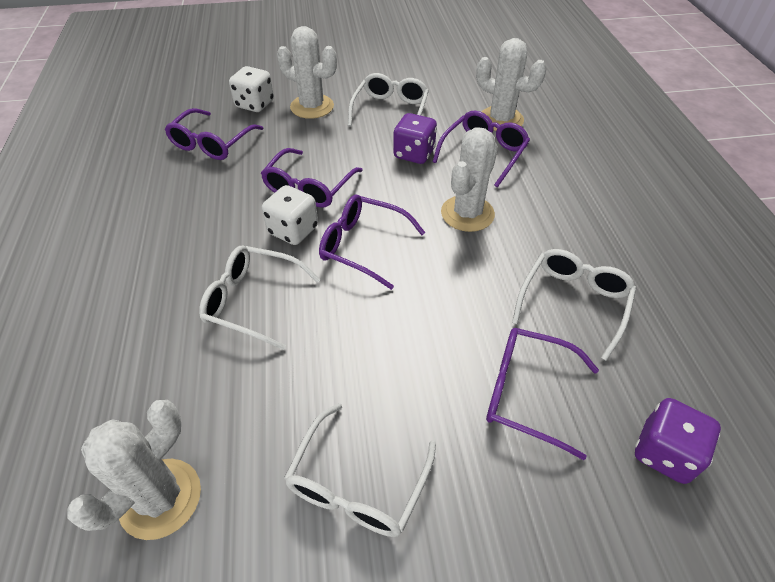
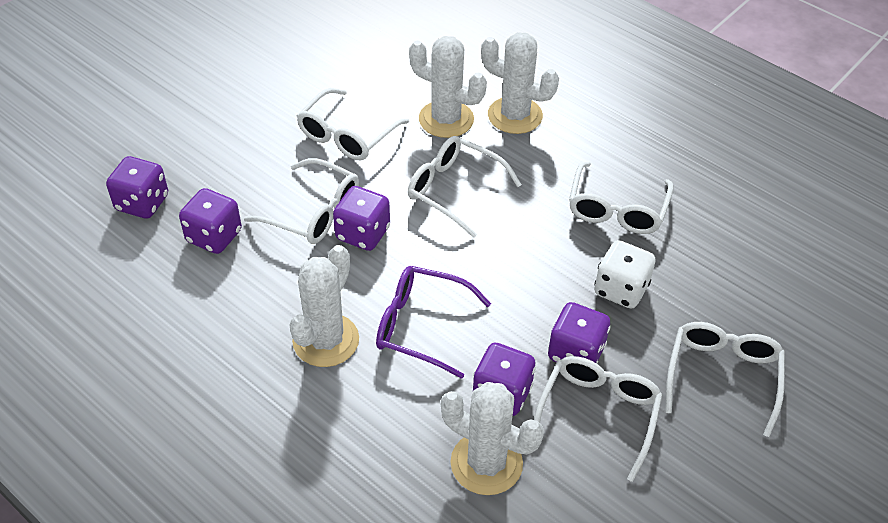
purple dice: 2 -> 5
purple glasses: 5 -> 1
white dice: 2 -> 1
white glasses: 4 -> 6

